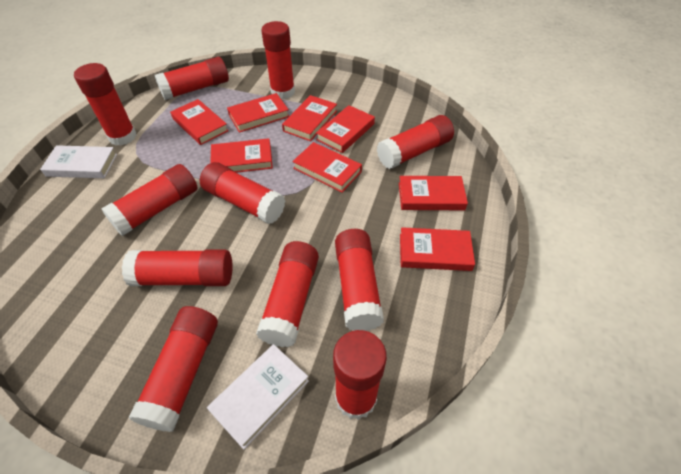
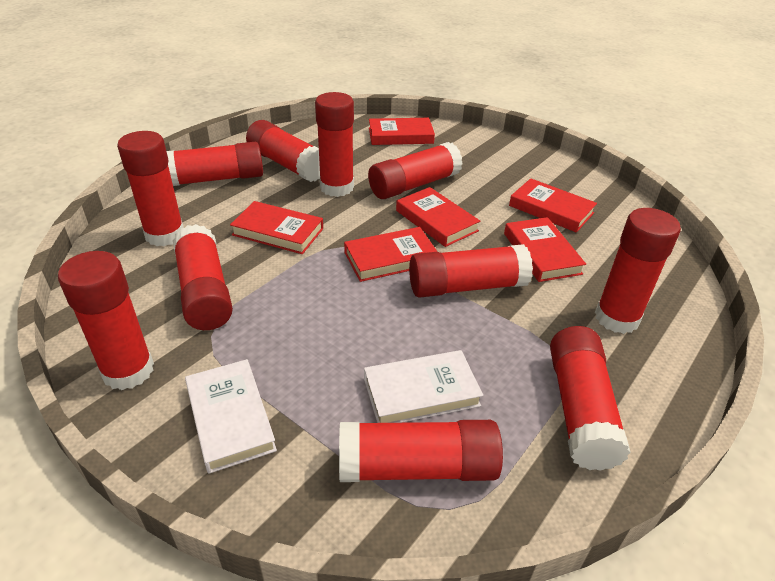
red book: 8 -> 6

